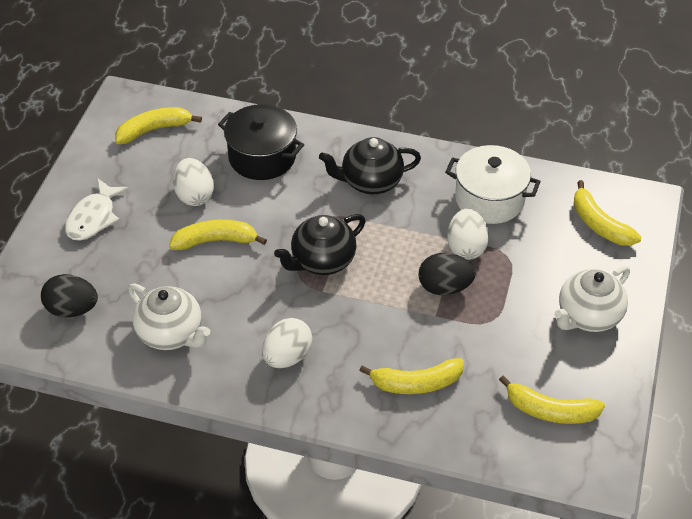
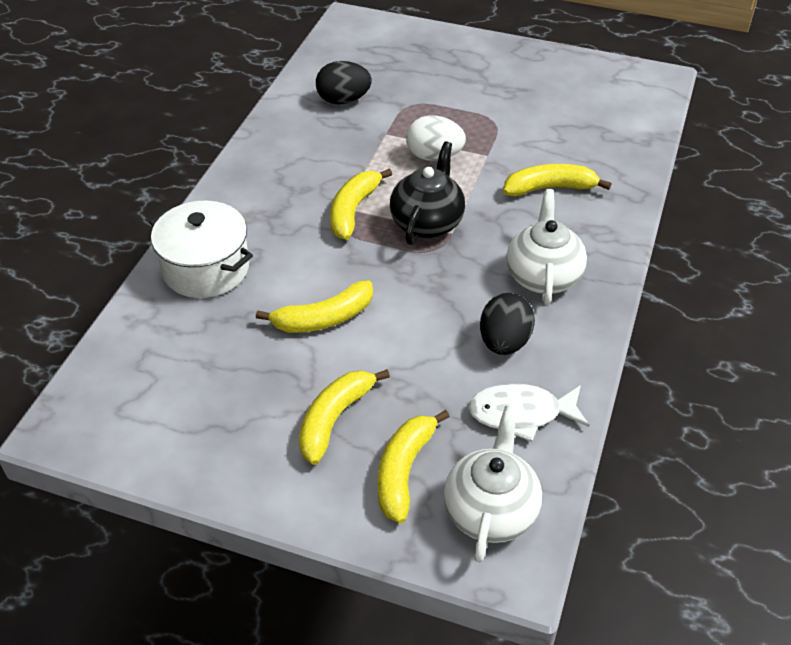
black pot: 1 -> 0
black teapot: 2 -> 1
white egg: 3 -> 1

